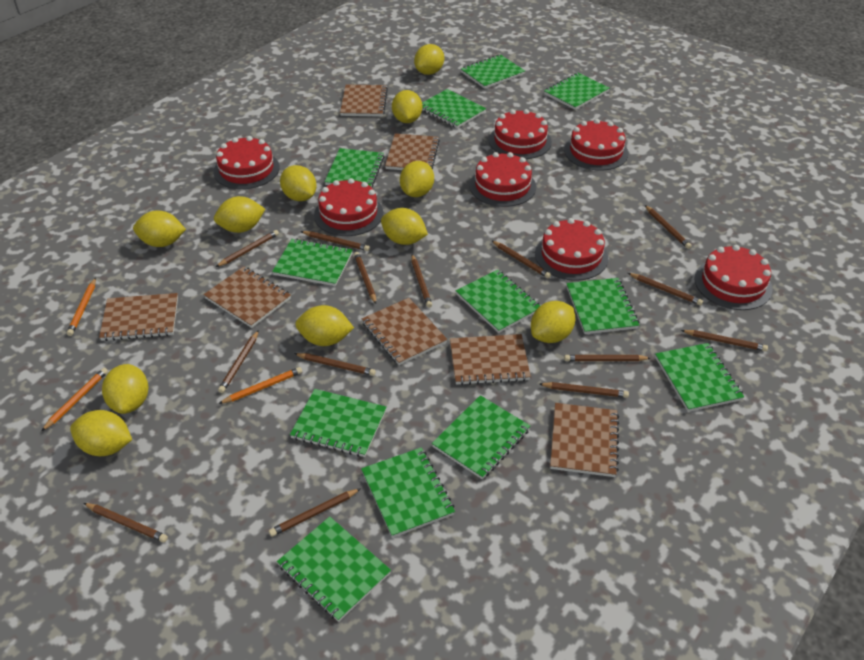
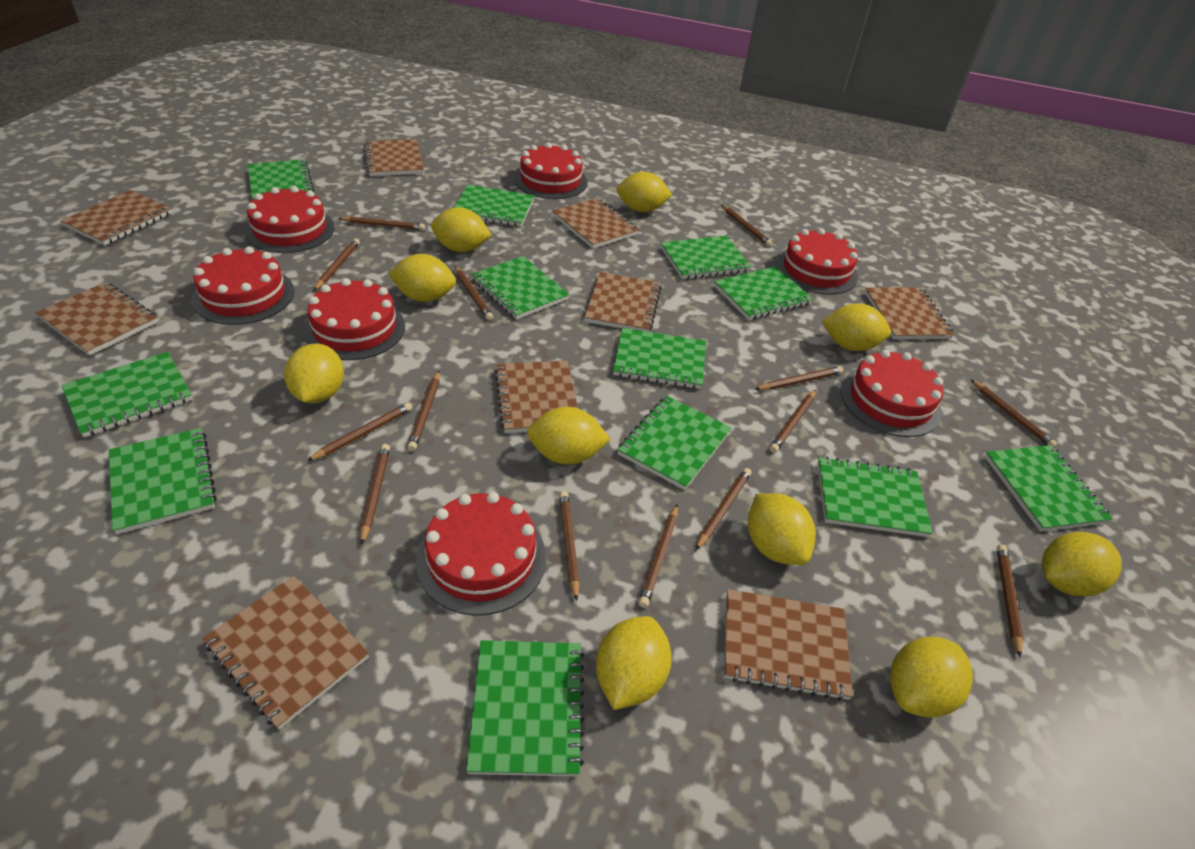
brown notebook: 7 -> 9
orange pencil: 3 -> 0
yellow lemon: 11 -> 10

